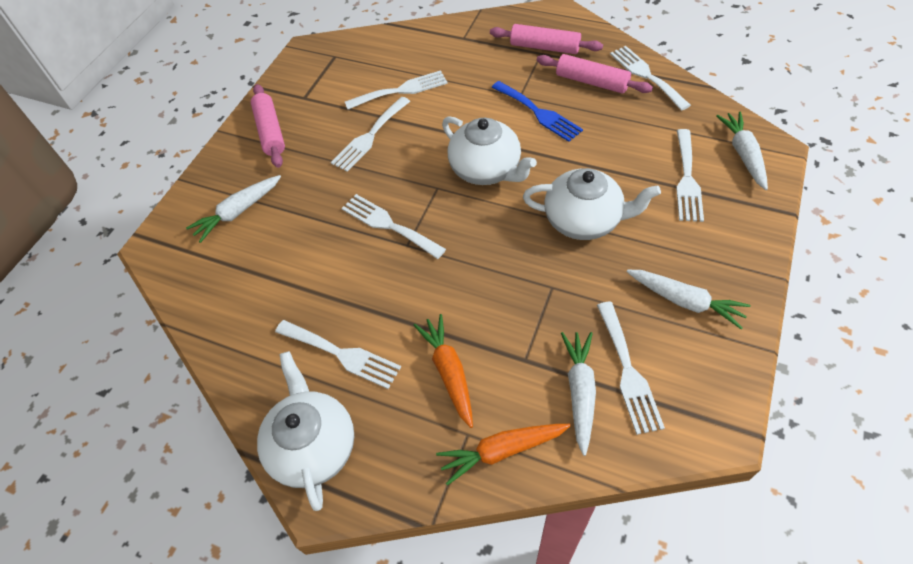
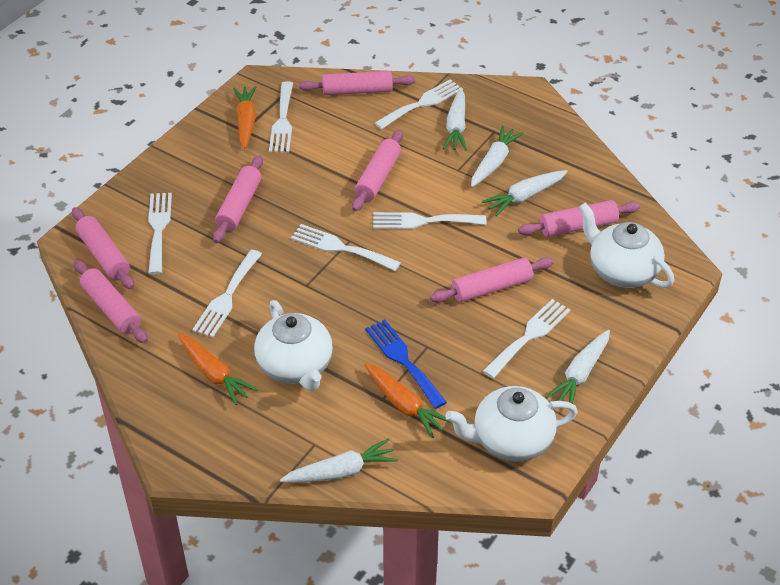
orange carrot: 2 -> 3
pink rolling pin: 3 -> 7
white carrot: 4 -> 5

